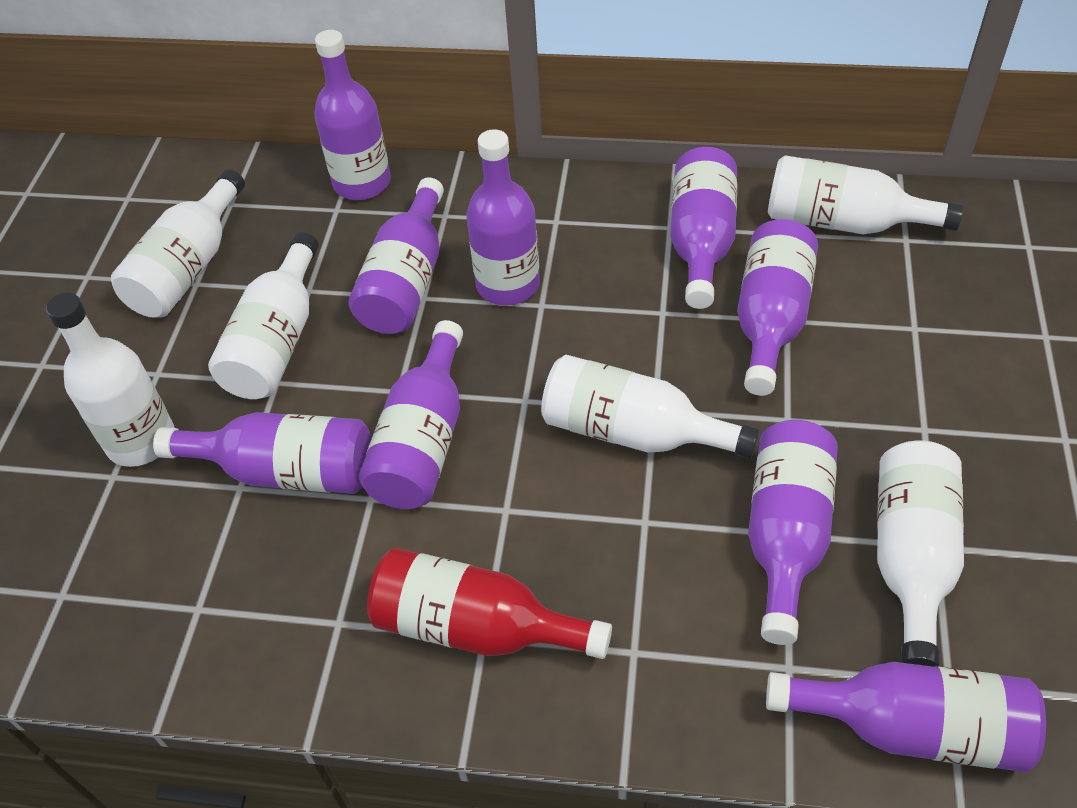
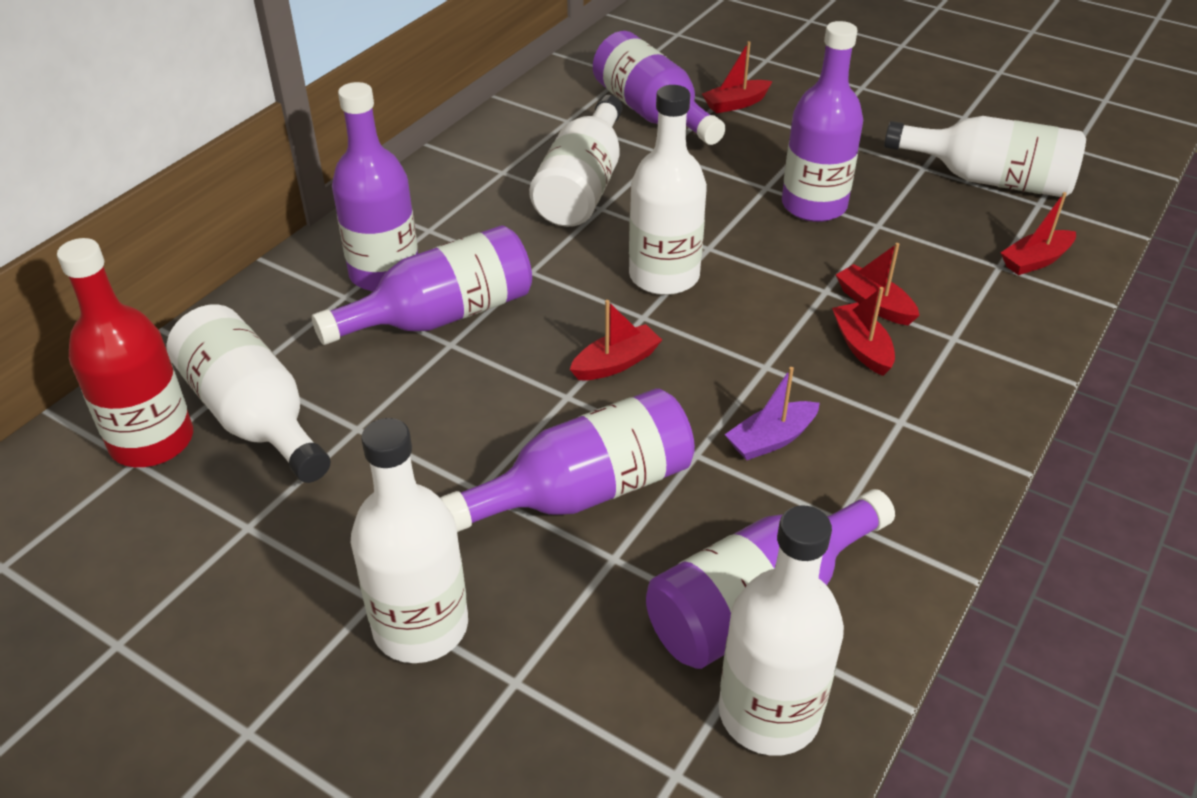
purple boat: 0 -> 1
purple bottle: 9 -> 6
red boat: 0 -> 5

